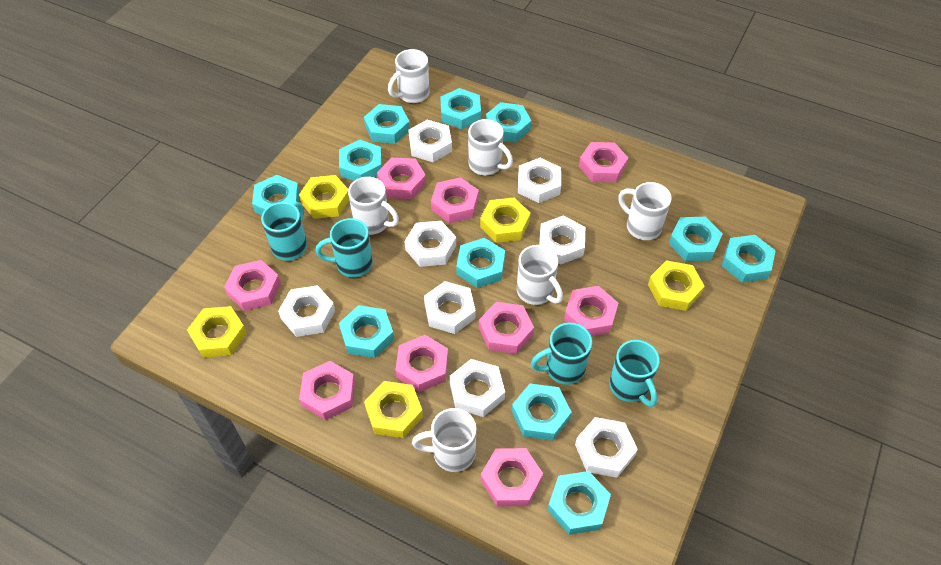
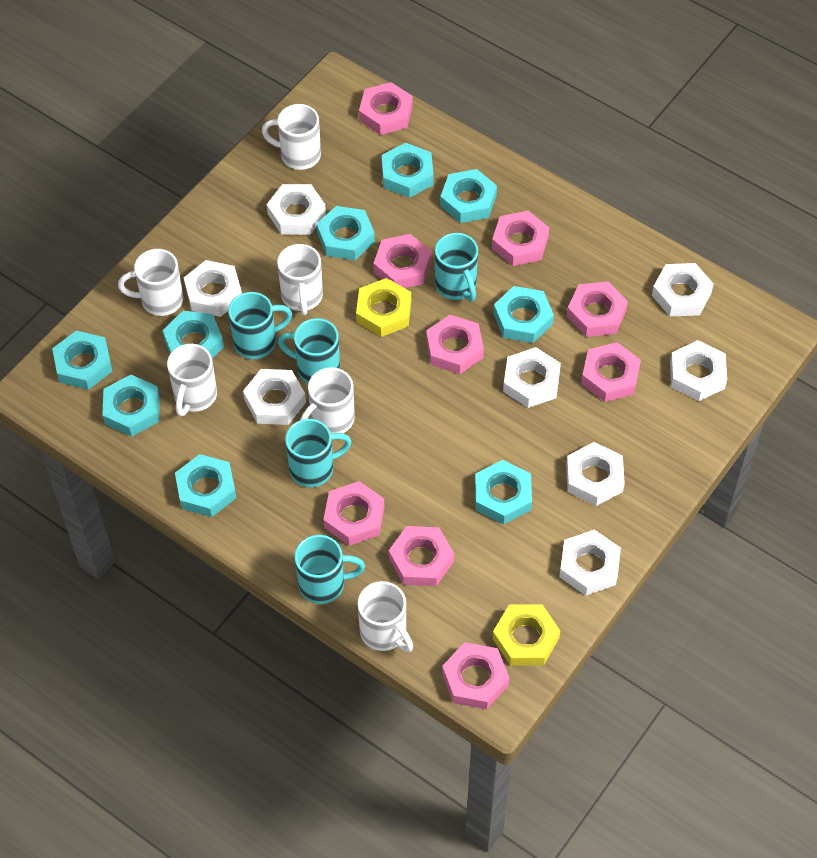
turquoise mug: 4 -> 5
turquoise nut: 11 -> 9
yellow nut: 5 -> 2

